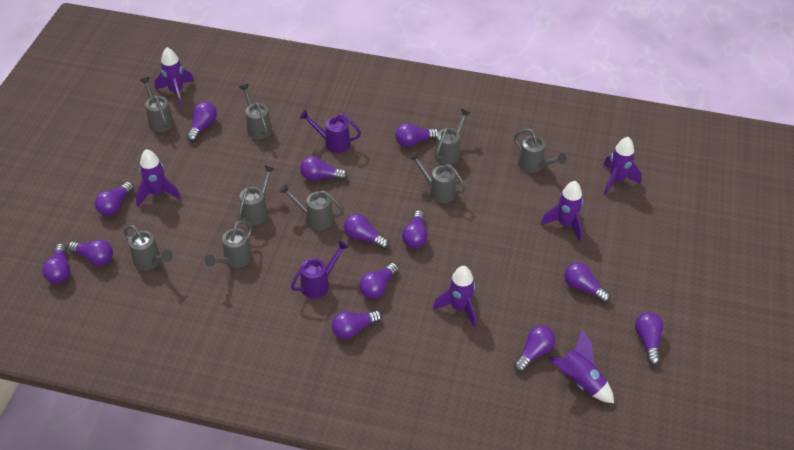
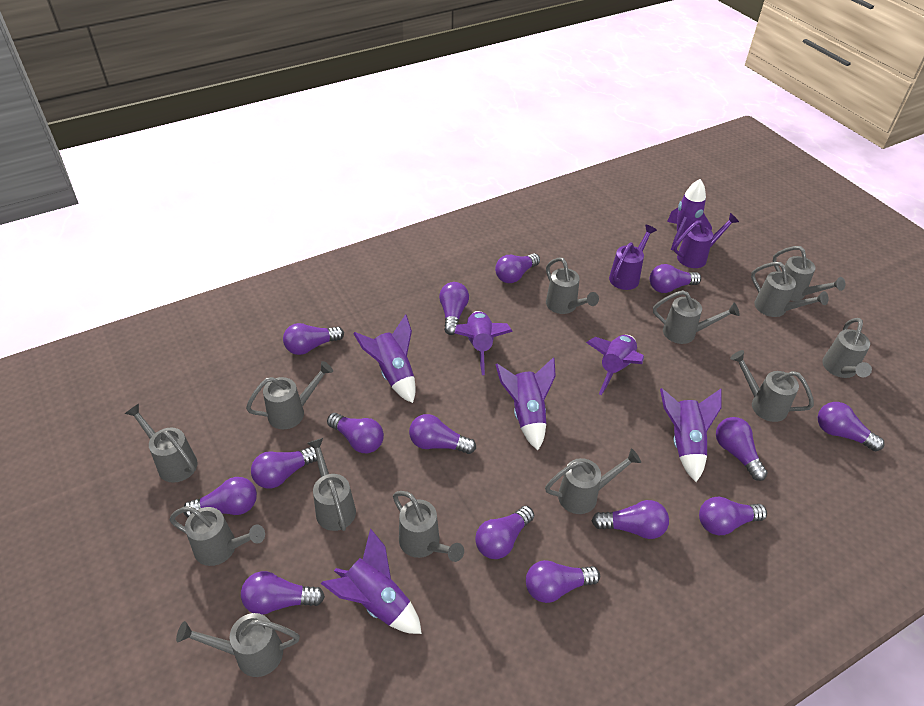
grey watering can: 9 -> 13
purple light bulb: 13 -> 15
purple rocket: 6 -> 7

